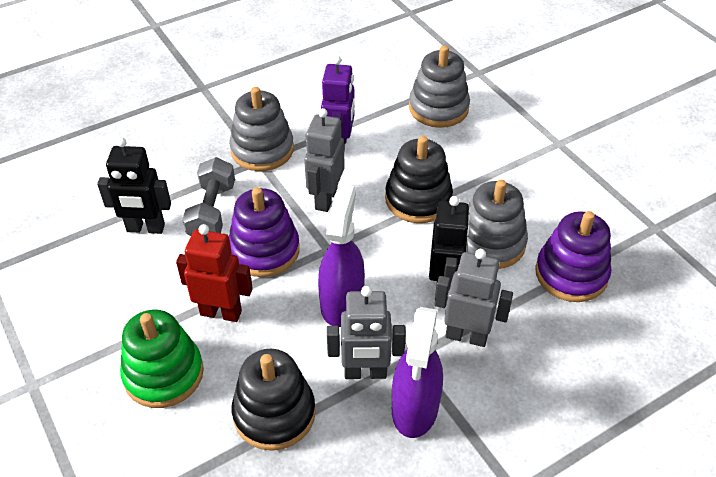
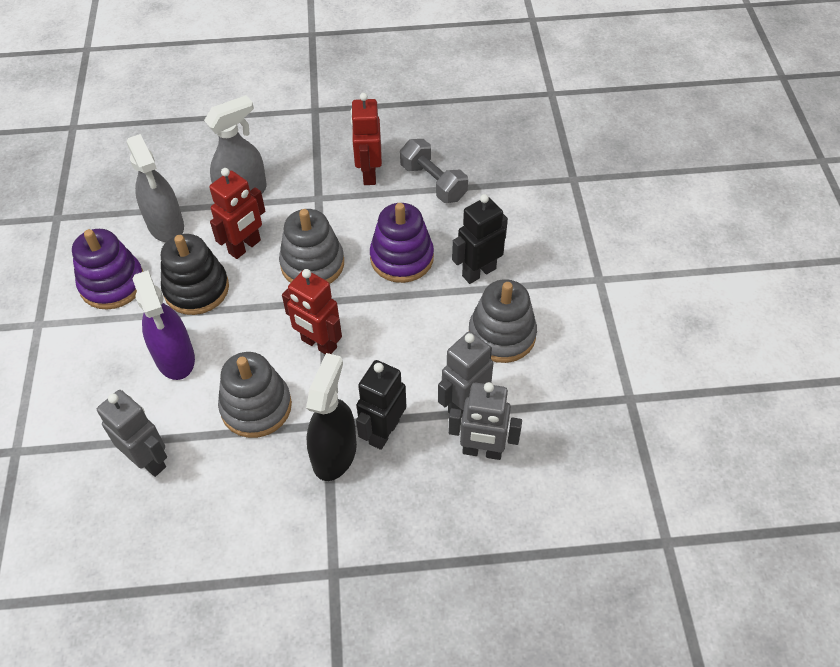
black spray bottle: 0 -> 1
black stacking toy: 2 -> 1
green stacking toy: 1 -> 0
grey spray bottle: 0 -> 2
purple robot: 1 -> 0
purple spray bottle: 2 -> 1
red robot: 1 -> 3

